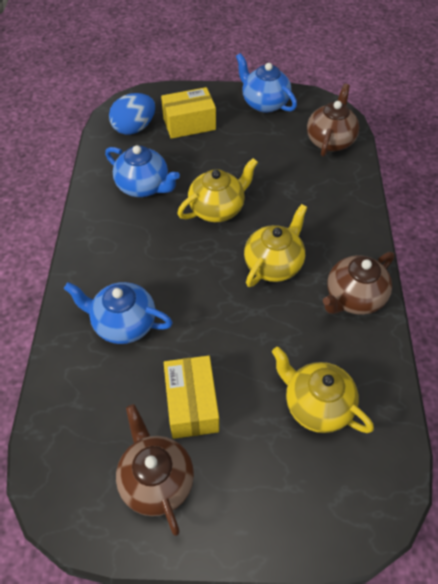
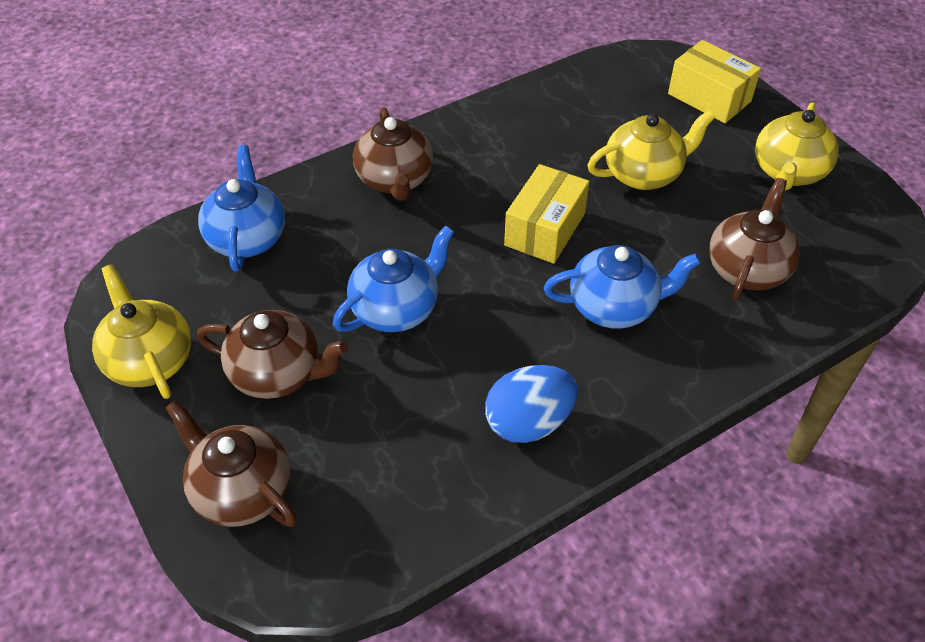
brown teapot: 3 -> 4

